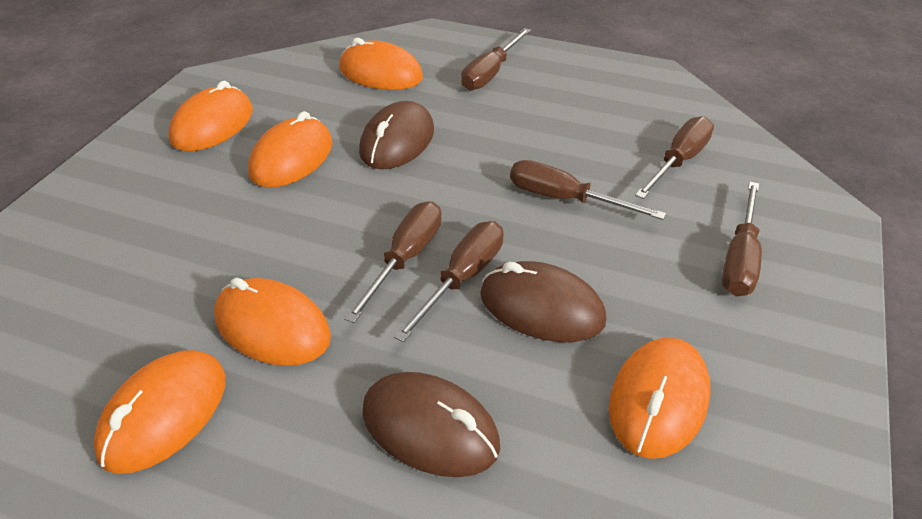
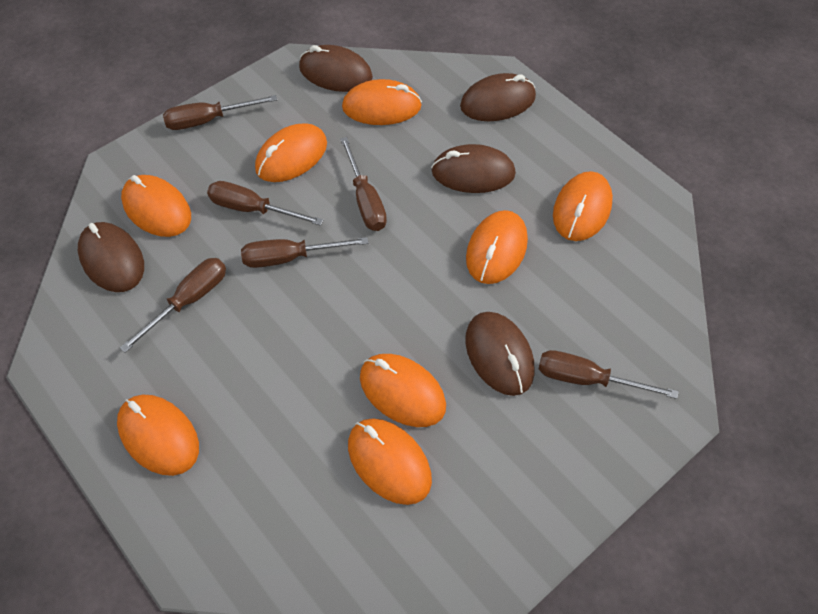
brown mouse: 3 -> 5
orange mouse: 6 -> 8

